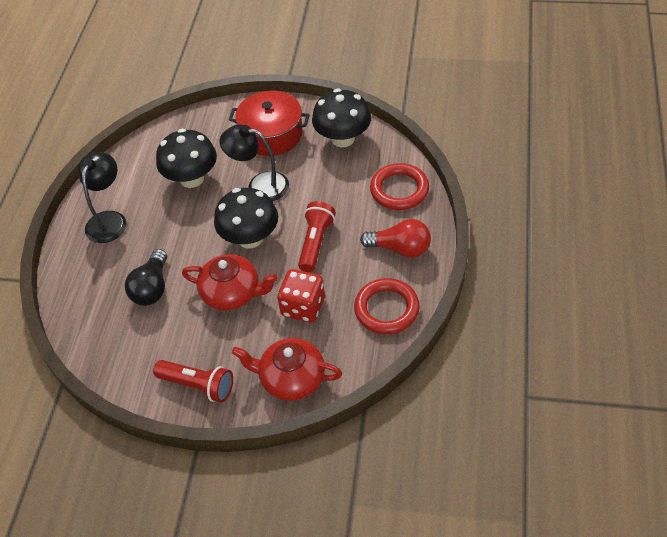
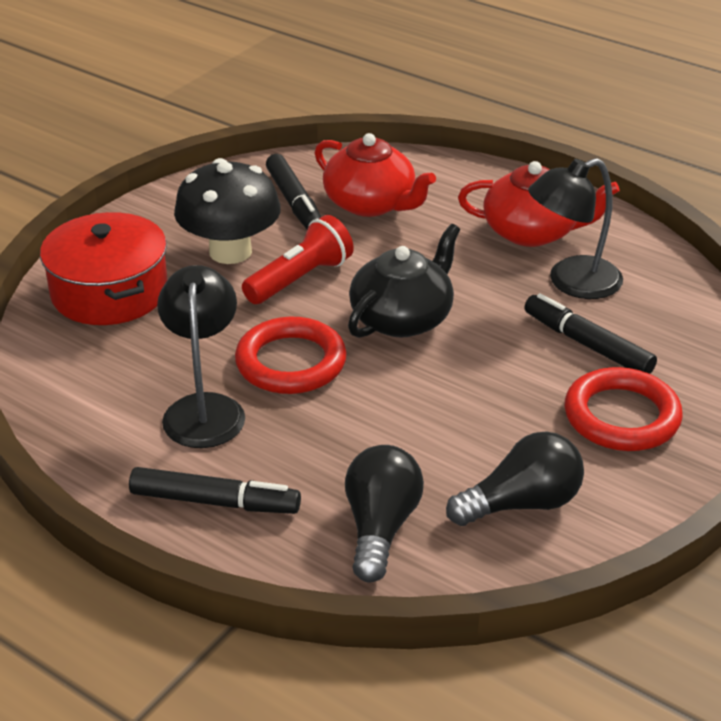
black light bulb: 1 -> 2
black marker: 0 -> 3
black mushroom: 3 -> 1
black teapot: 0 -> 1
red dice: 1 -> 0
red flashlight: 2 -> 1
red light bulb: 1 -> 0

